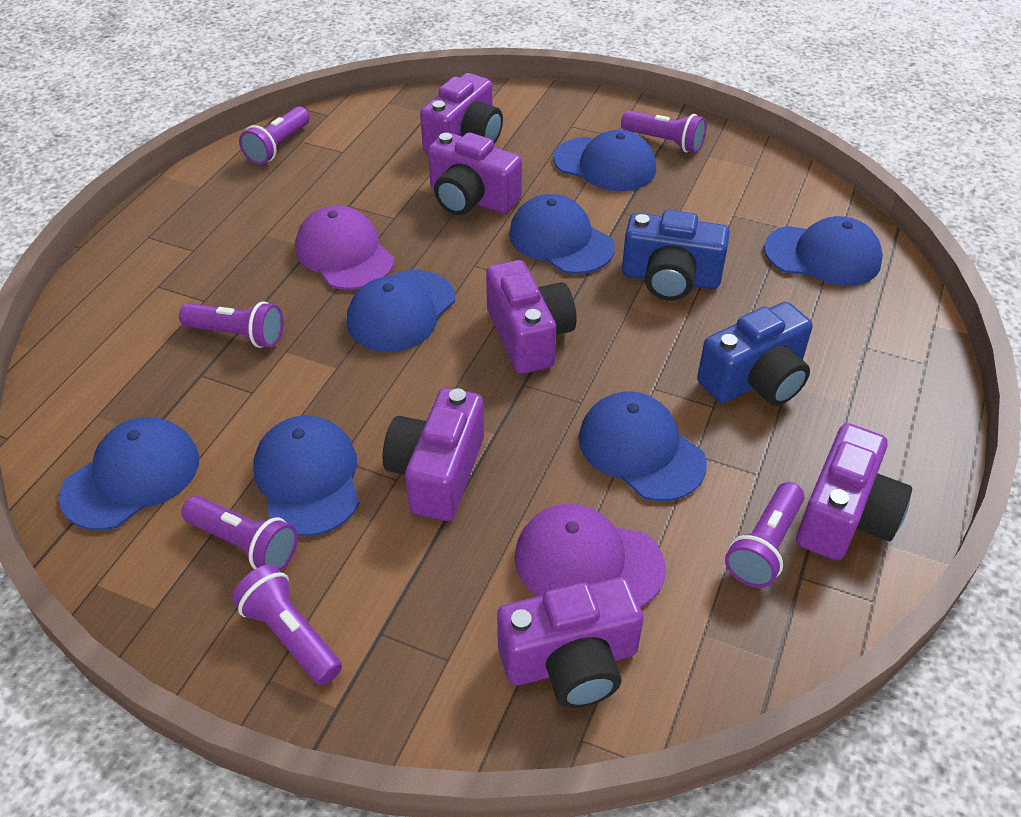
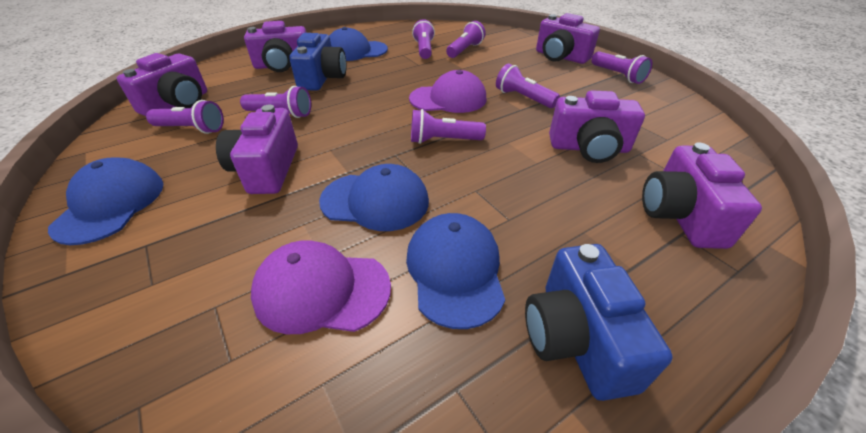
blue cap: 7 -> 4
purple flashlight: 6 -> 7

